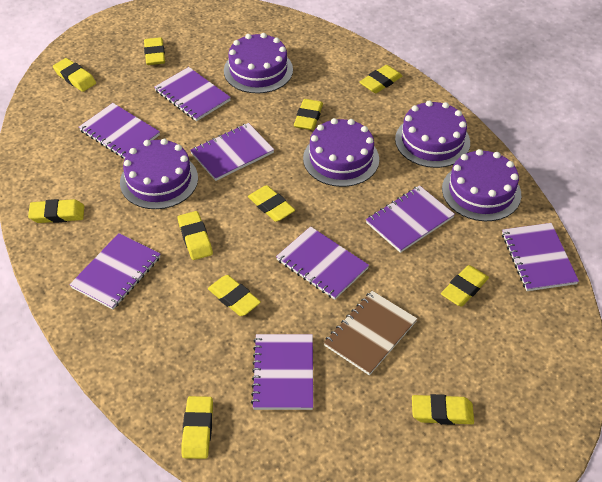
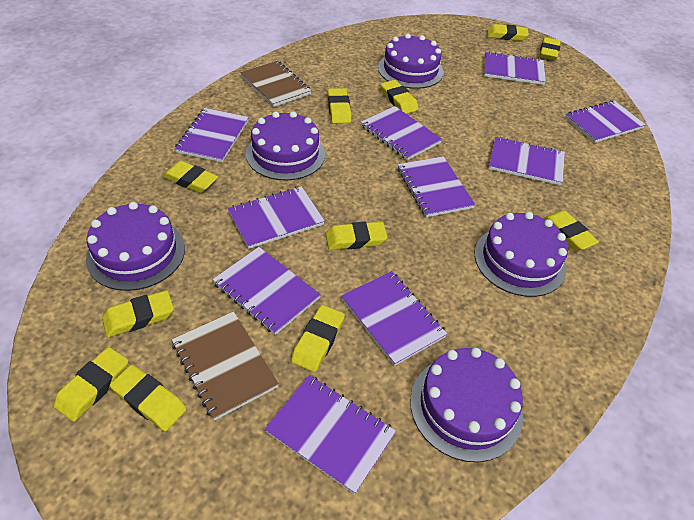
brown notebook: 1 -> 2
purple notebook: 8 -> 10

